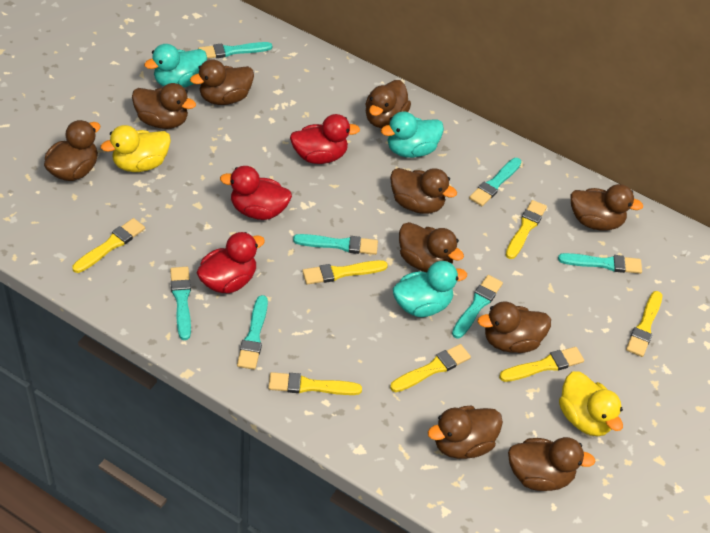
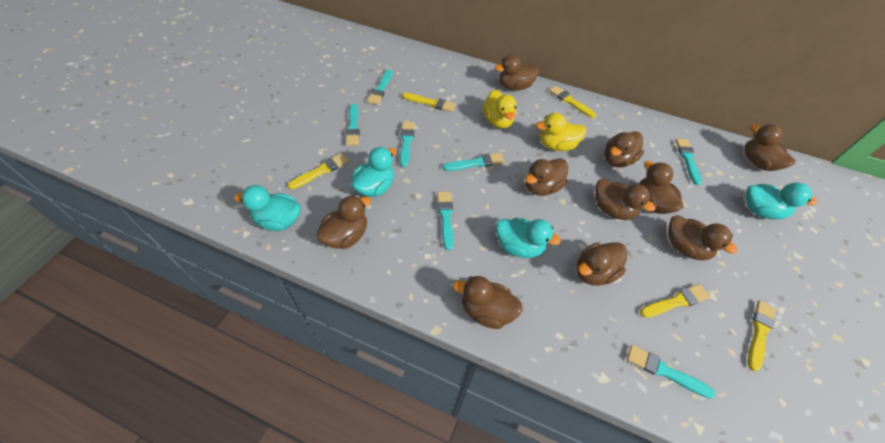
red duck: 3 -> 0
turquoise duck: 3 -> 4
yellow brush: 7 -> 5

